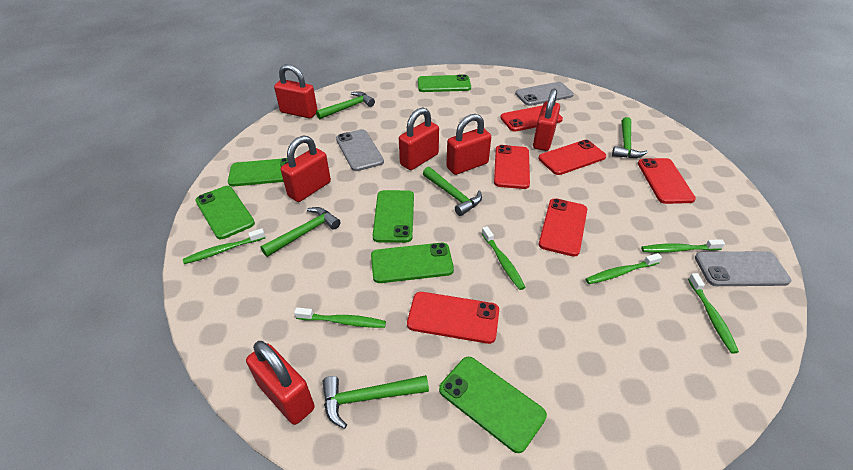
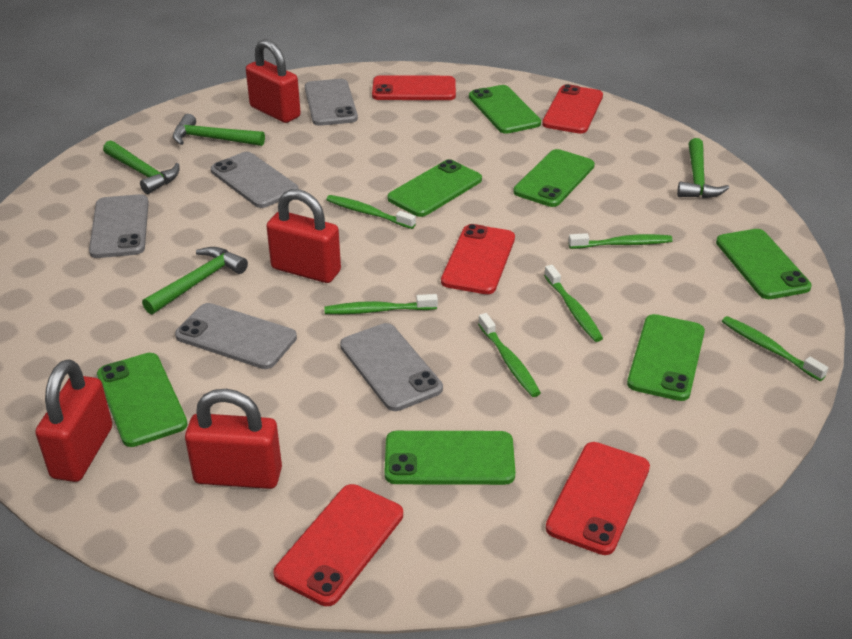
green hammer: 5 -> 4
green phone: 6 -> 7
grey phone: 3 -> 5
red padlock: 6 -> 4
red phone: 6 -> 5

